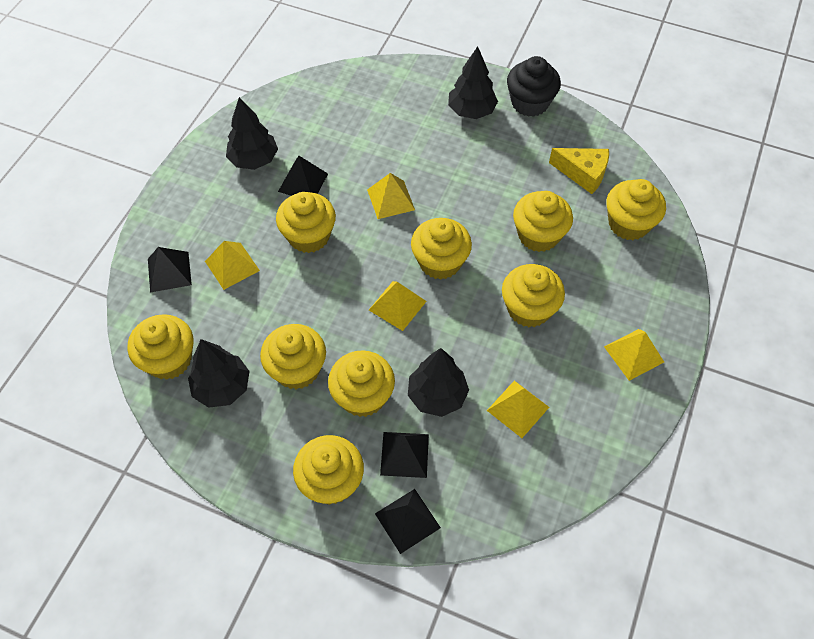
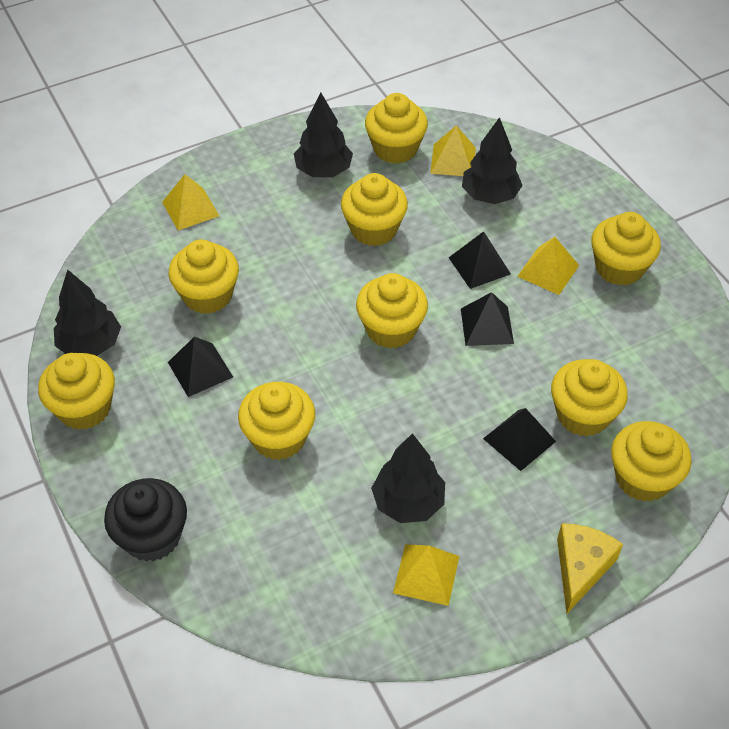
yellow pyramid: 5 -> 4

